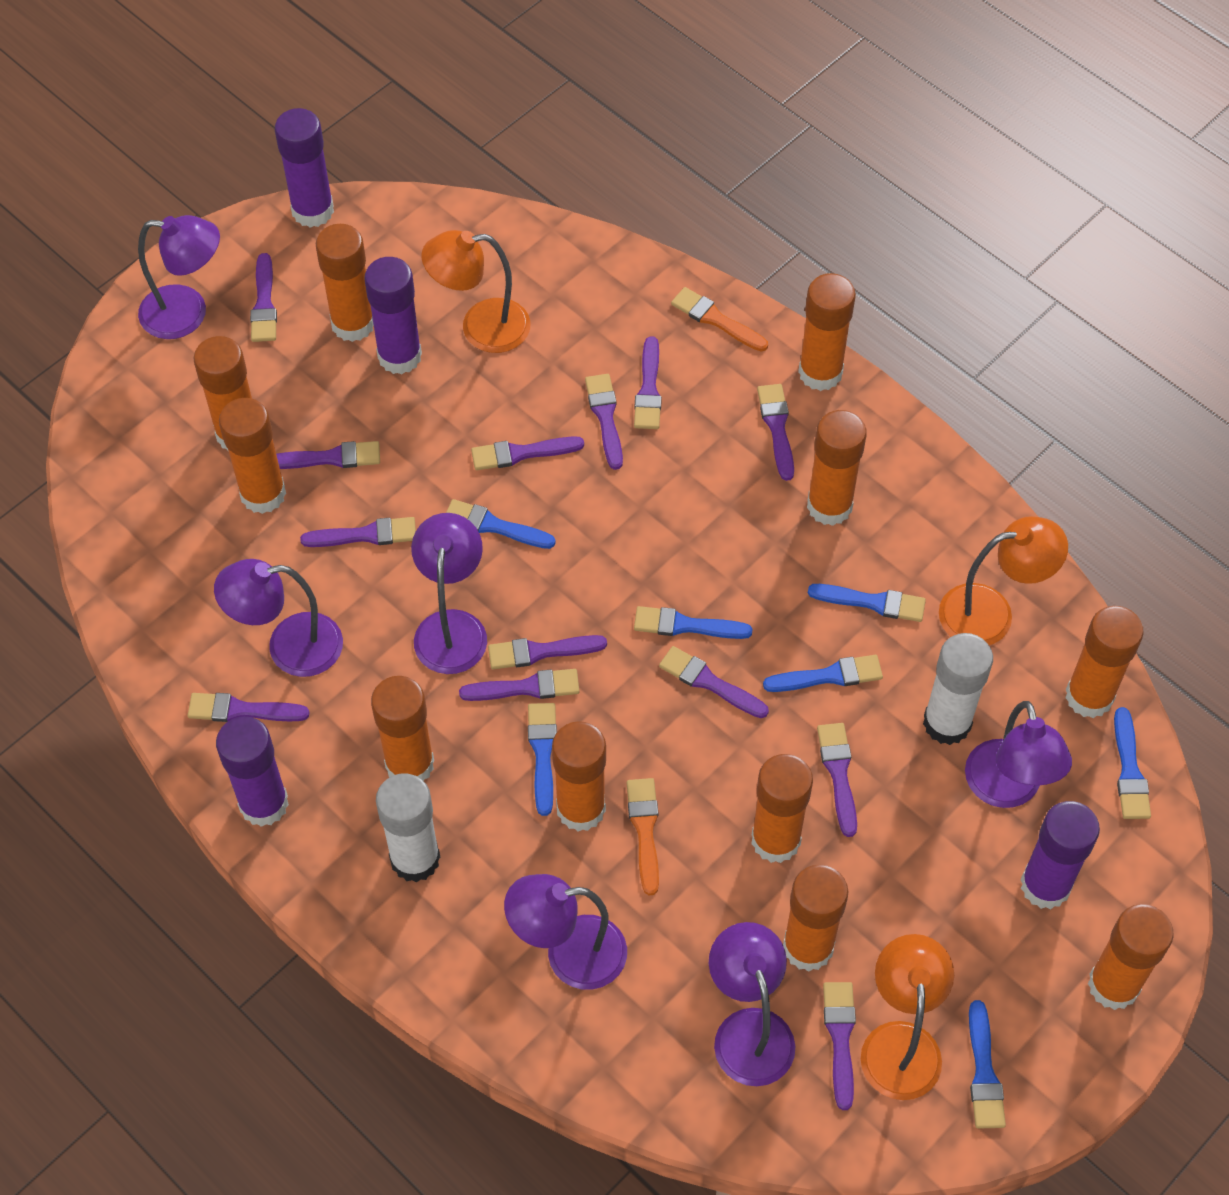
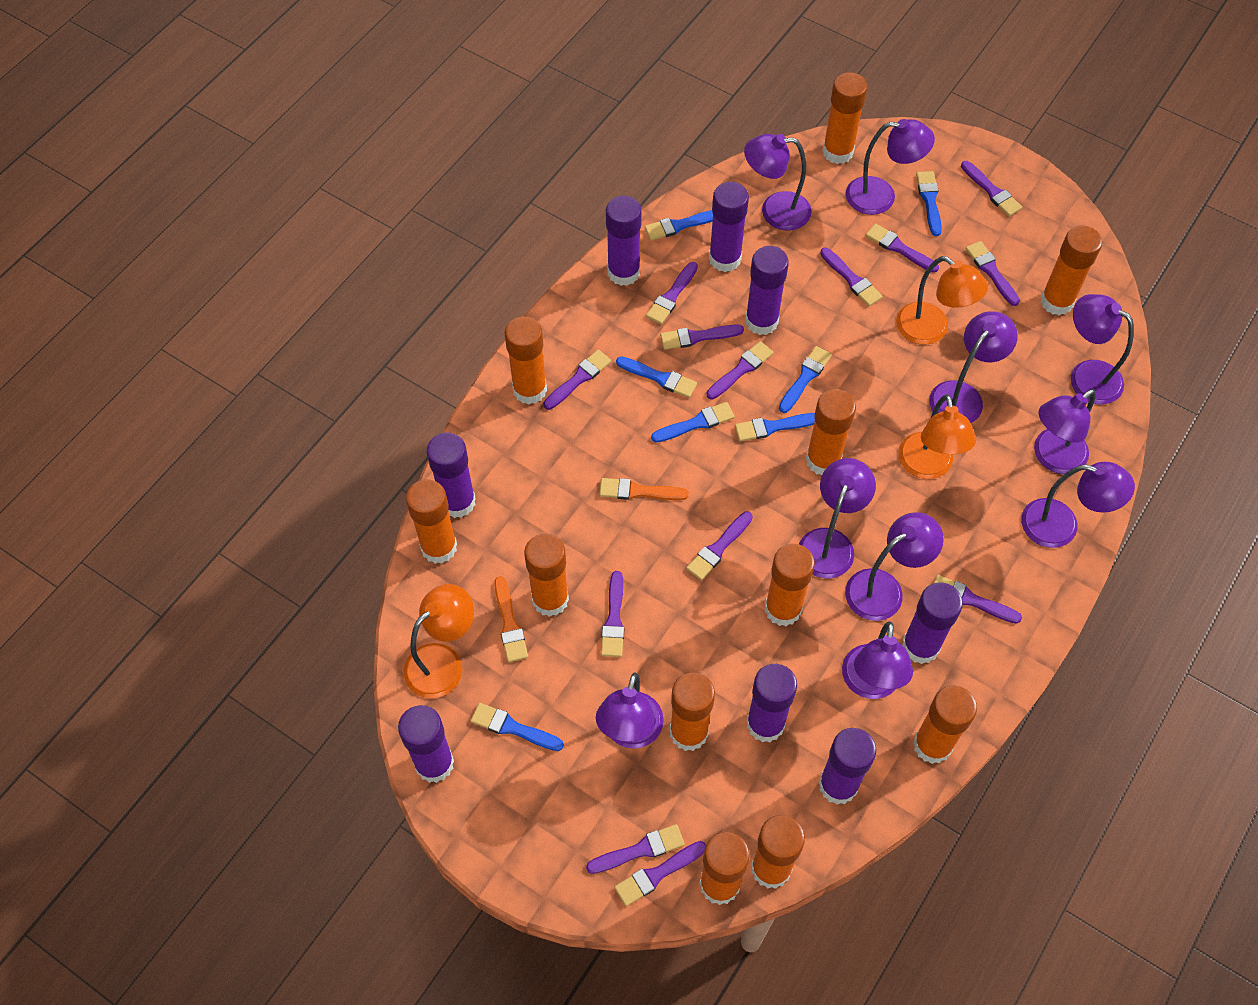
purple glue stick: 4 -> 8
purple lamp: 6 -> 10
white glue stick: 2 -> 0

